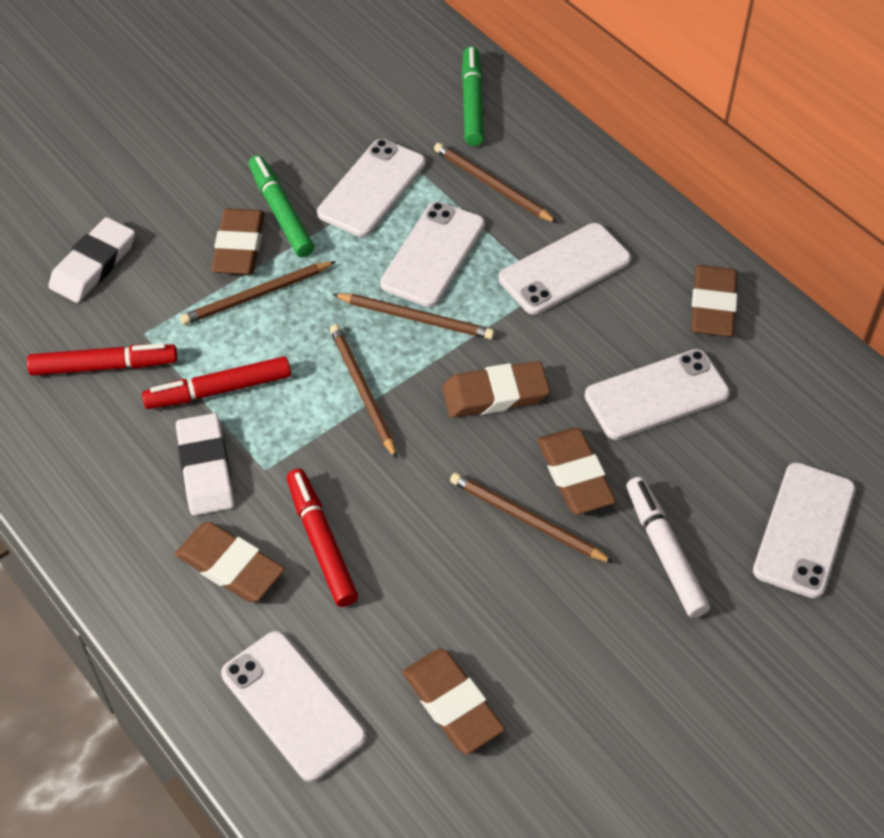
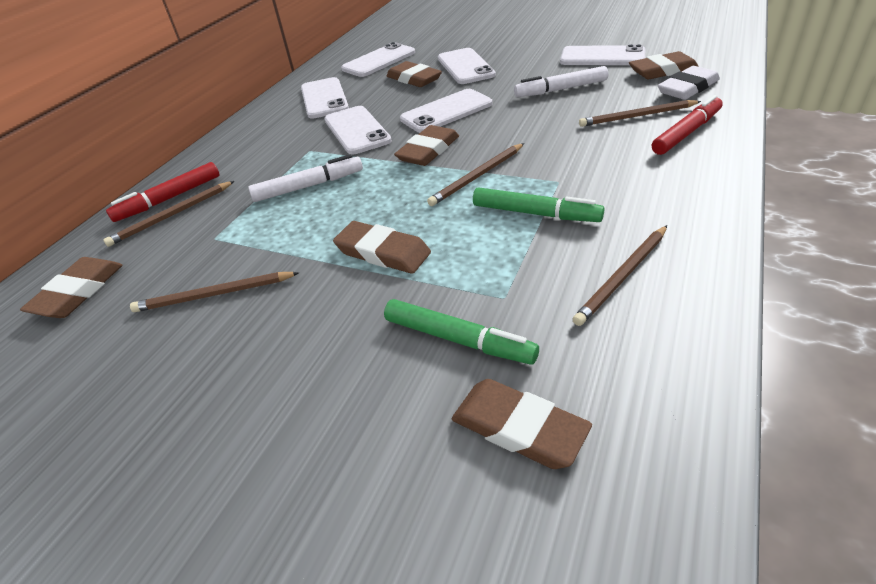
red marker: 3 -> 2
white eraser: 2 -> 1
white marker: 1 -> 2

